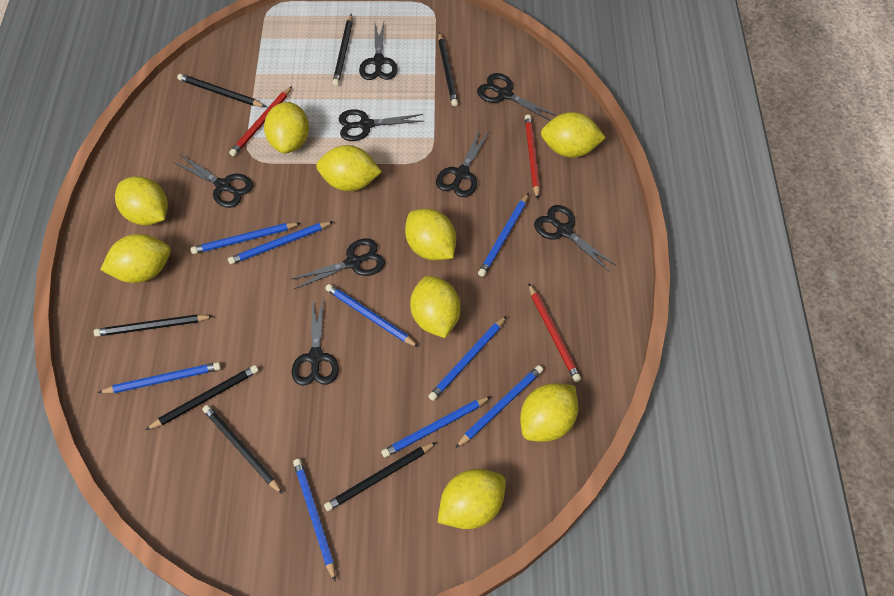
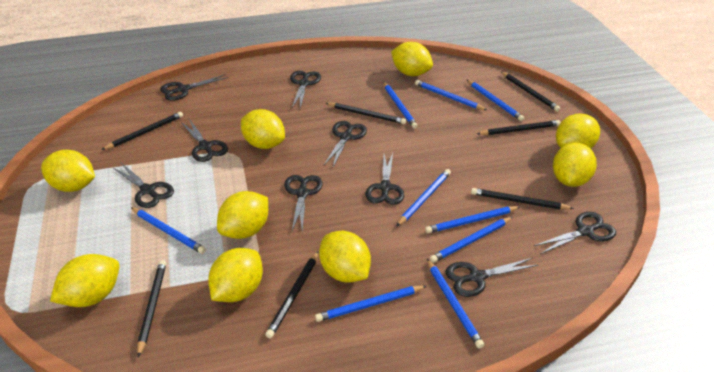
black scissors: 8 -> 9
red pencil: 3 -> 0

